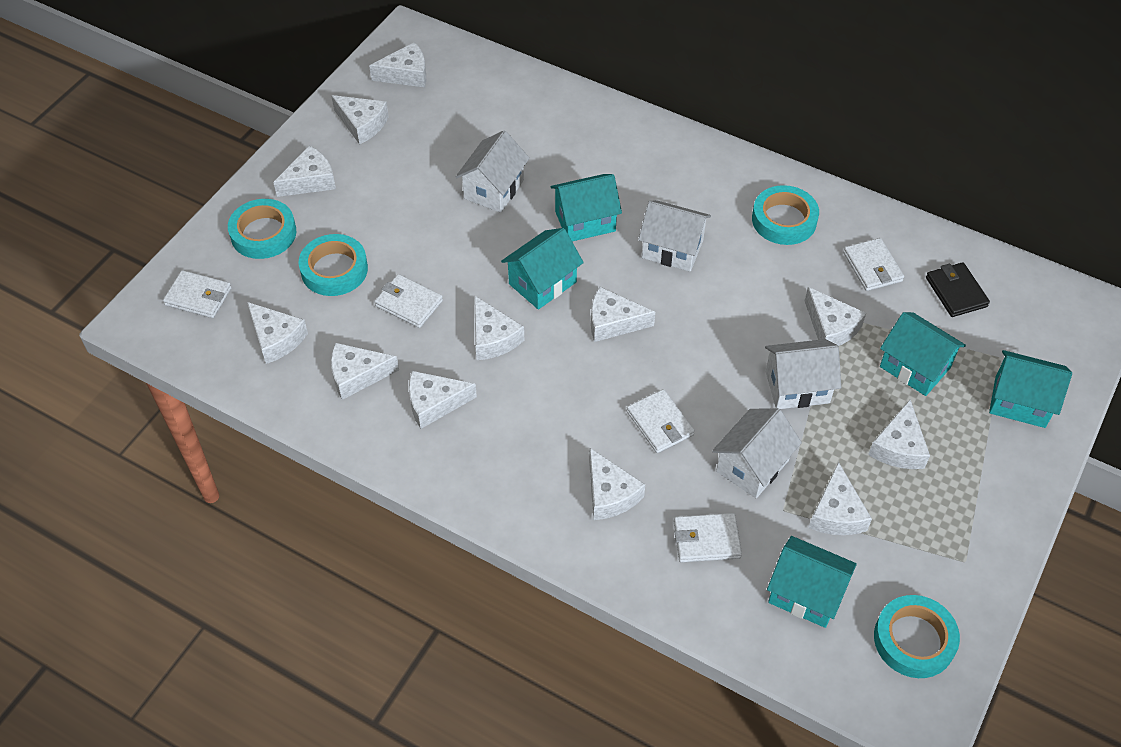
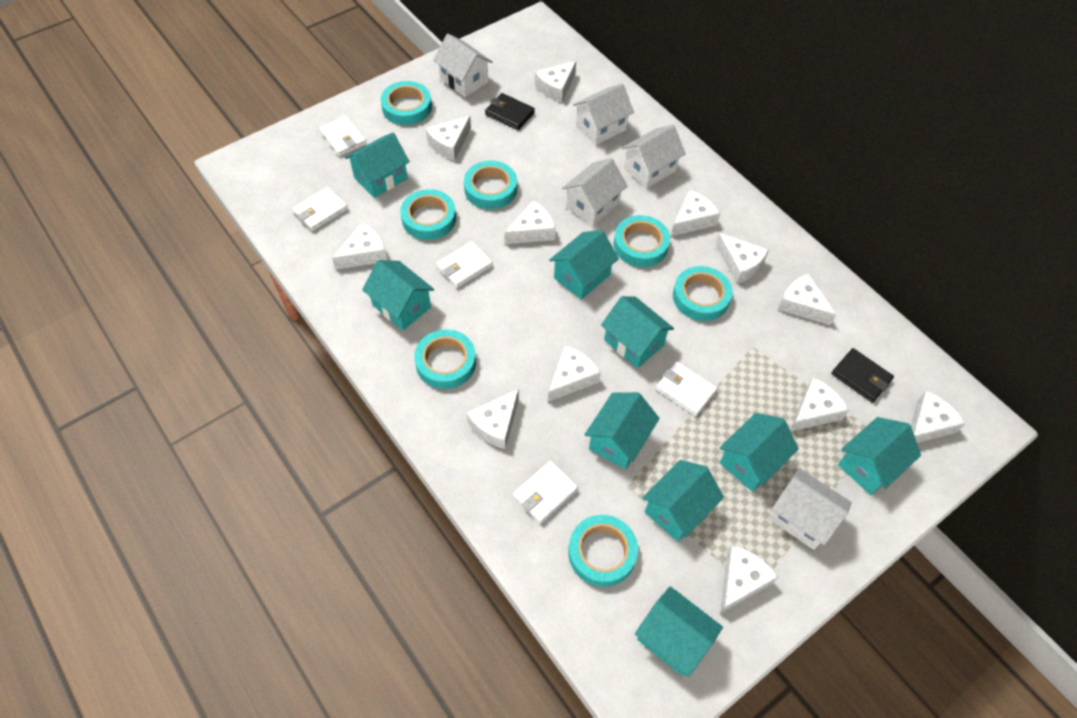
black wallet: 1 -> 2
turquoise house: 5 -> 9
turquoise tape: 4 -> 7
white house: 4 -> 5

